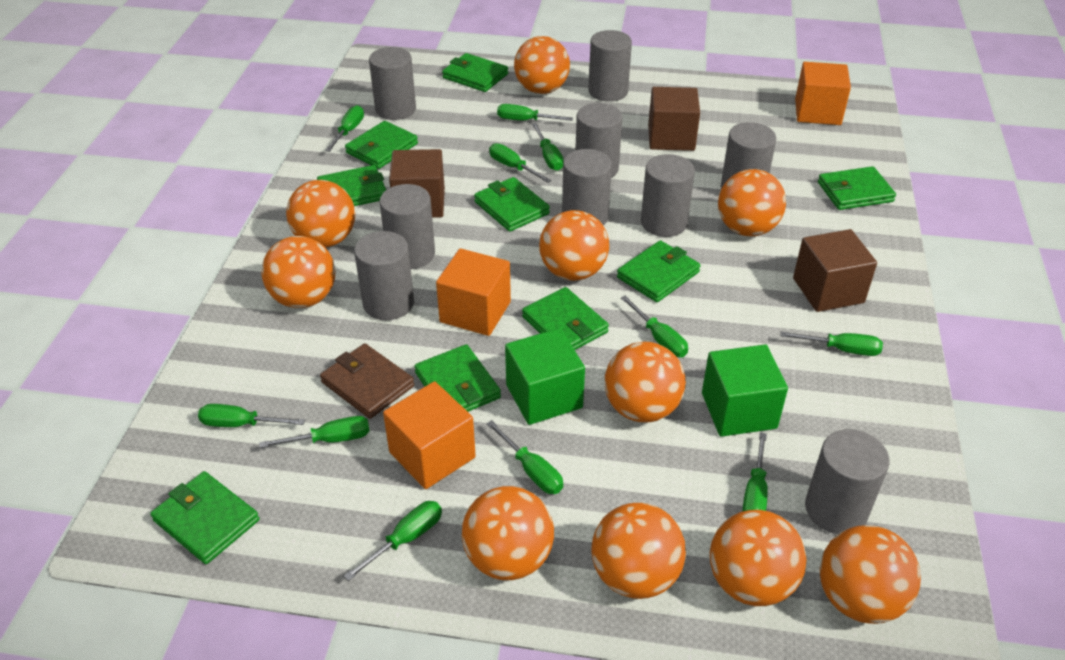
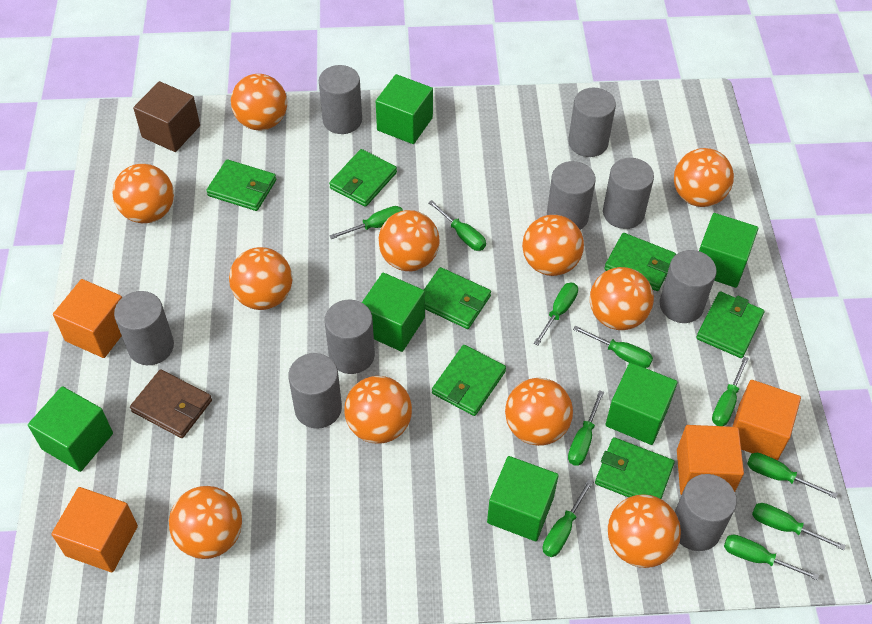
brown cube: 3 -> 1
green cube: 2 -> 6
green screwdriver: 11 -> 10
green wallet: 9 -> 7
orange ball: 10 -> 11
orange cube: 3 -> 4

